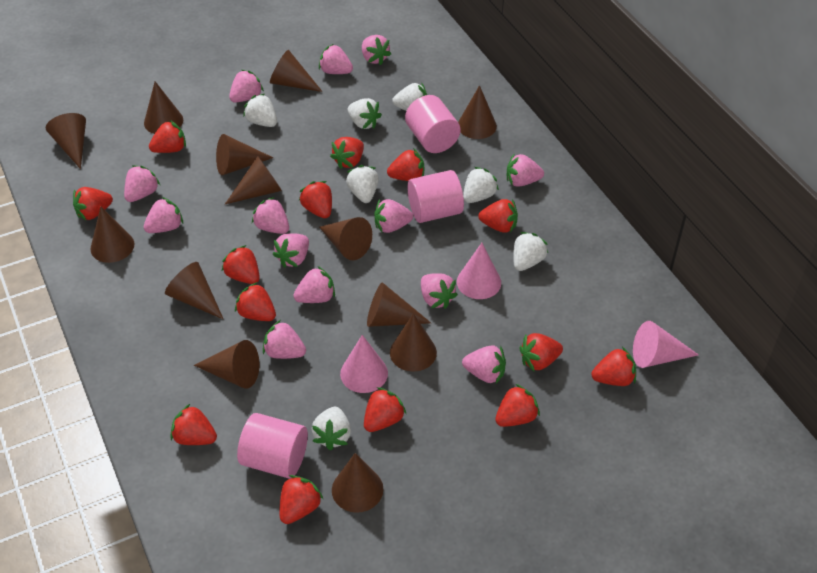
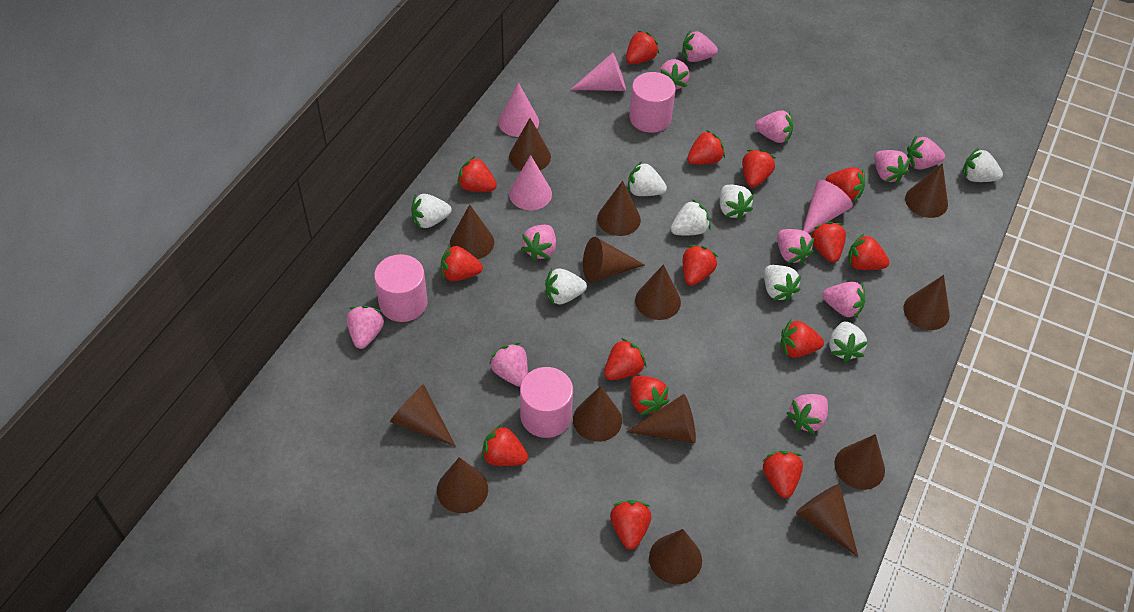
brown cone: 13 -> 14
pink cone: 3 -> 4
pink strawberry: 13 -> 11
red strawberry: 14 -> 15
white strawberry: 7 -> 8

